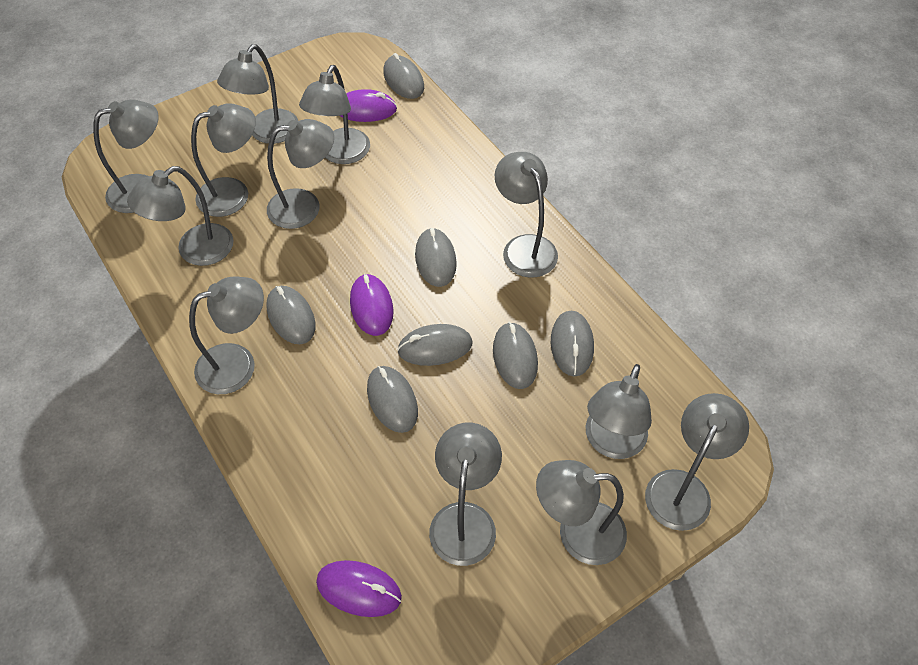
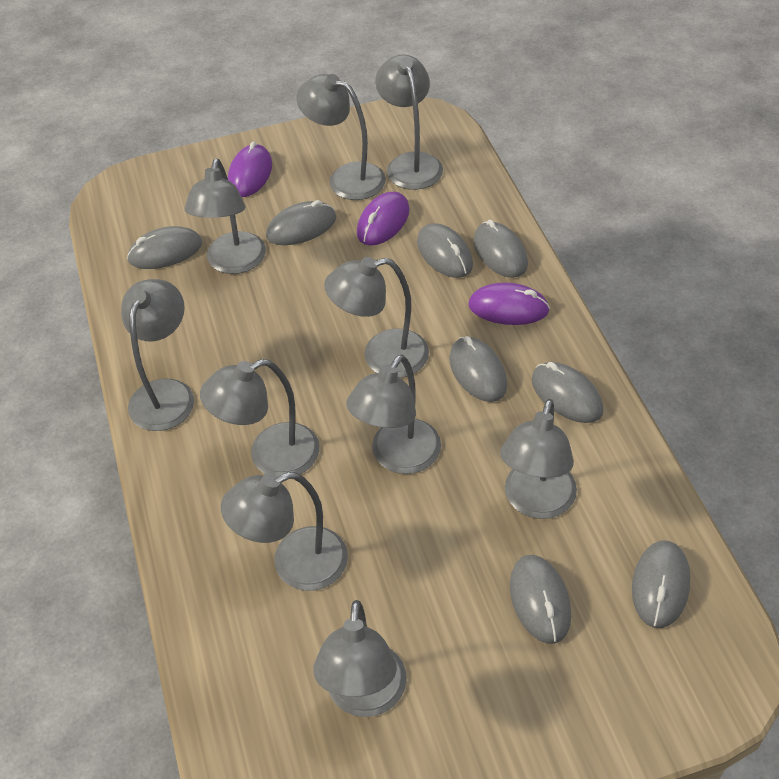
grey lamp: 12 -> 10
grey mouse: 7 -> 8

